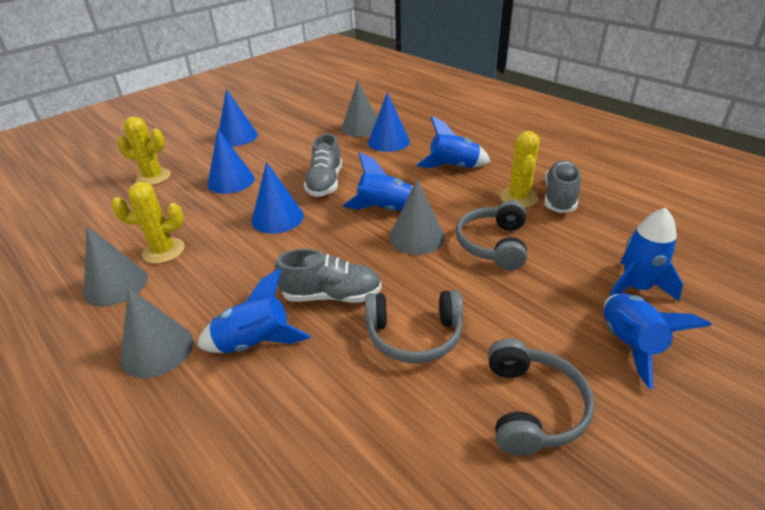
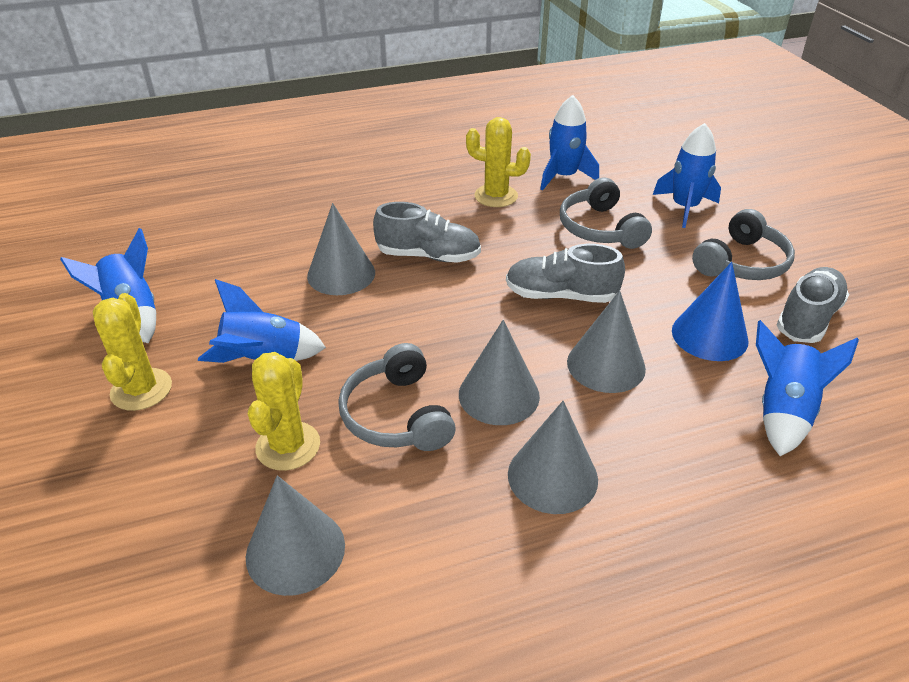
blue cone: 4 -> 1
grey cone: 4 -> 5

